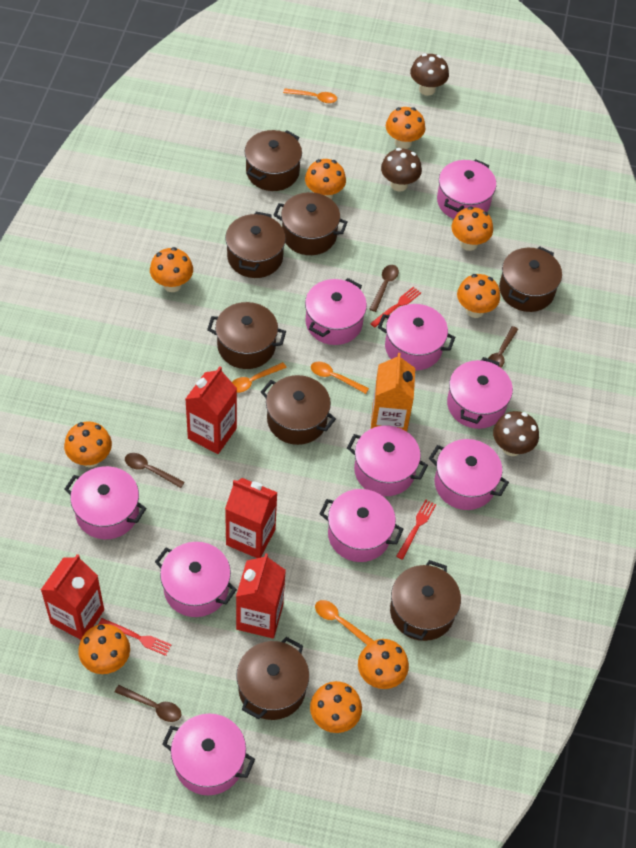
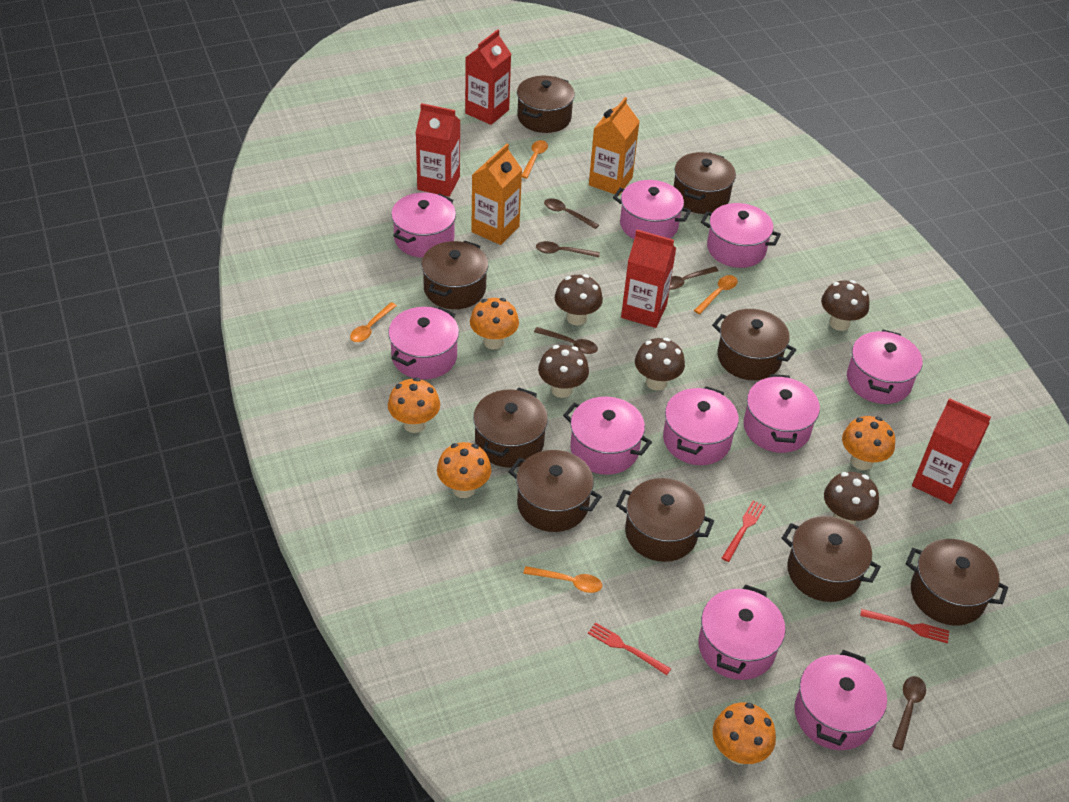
brown mushroom: 3 -> 5
brown pot: 8 -> 9
brown spoon: 4 -> 5
orange carton: 1 -> 2
orange mushroom: 9 -> 5

